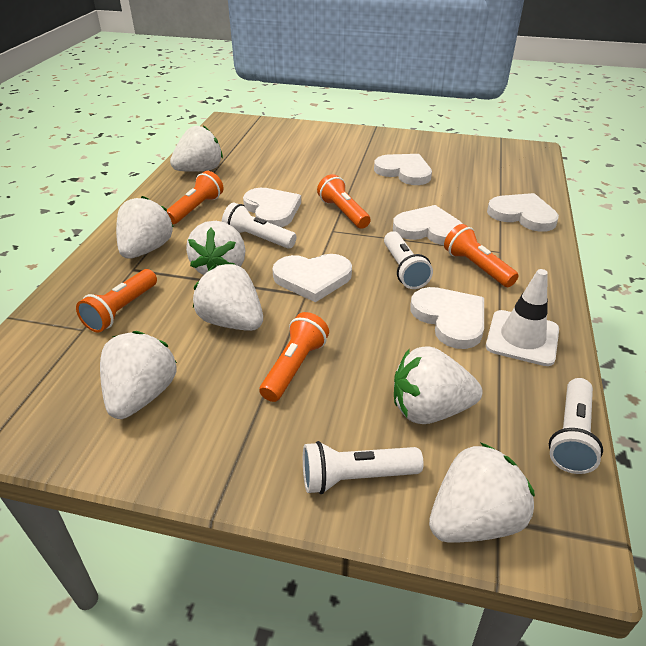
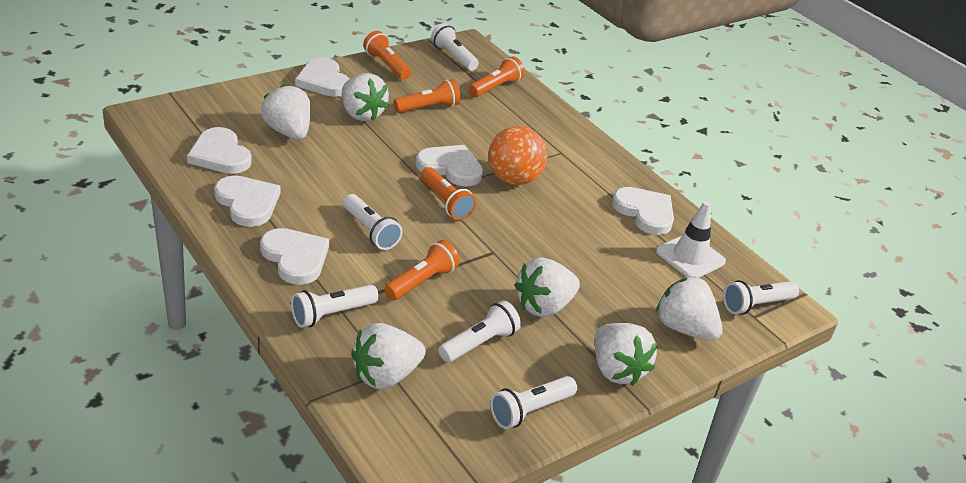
orange ball: 0 -> 1
white flashlight: 4 -> 6
white strawberry: 7 -> 6

